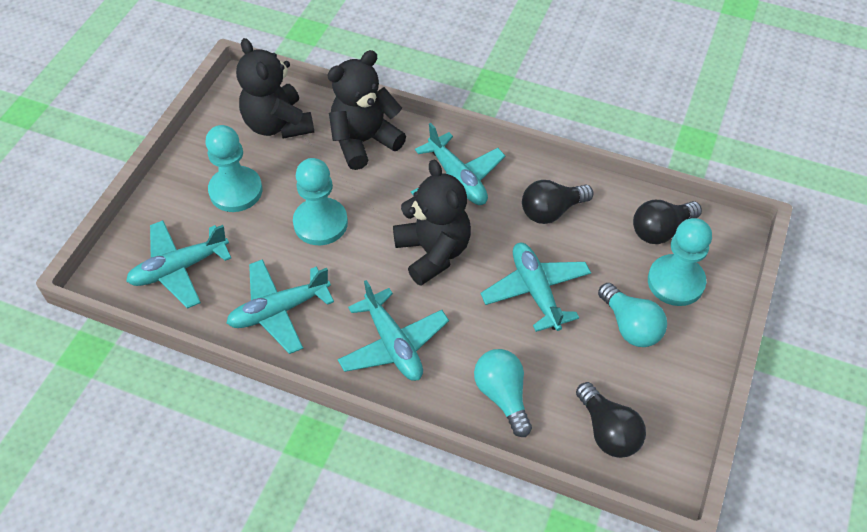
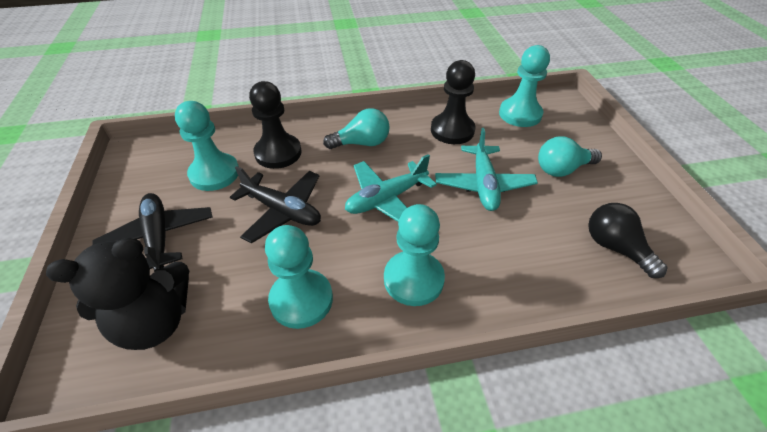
black light bulb: 3 -> 1
black pawn: 0 -> 2
black plane: 0 -> 2
black teddy bear: 3 -> 1
turquoise pawn: 3 -> 4
turquoise plane: 5 -> 2

